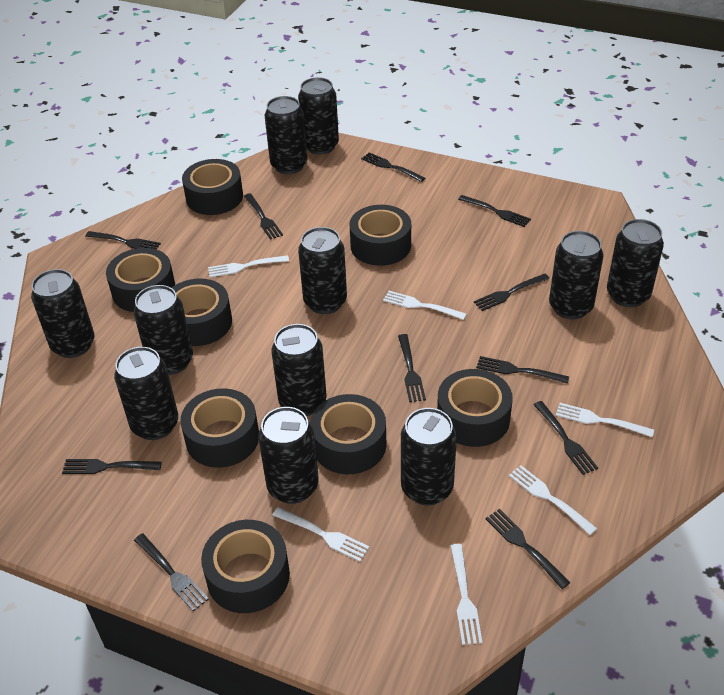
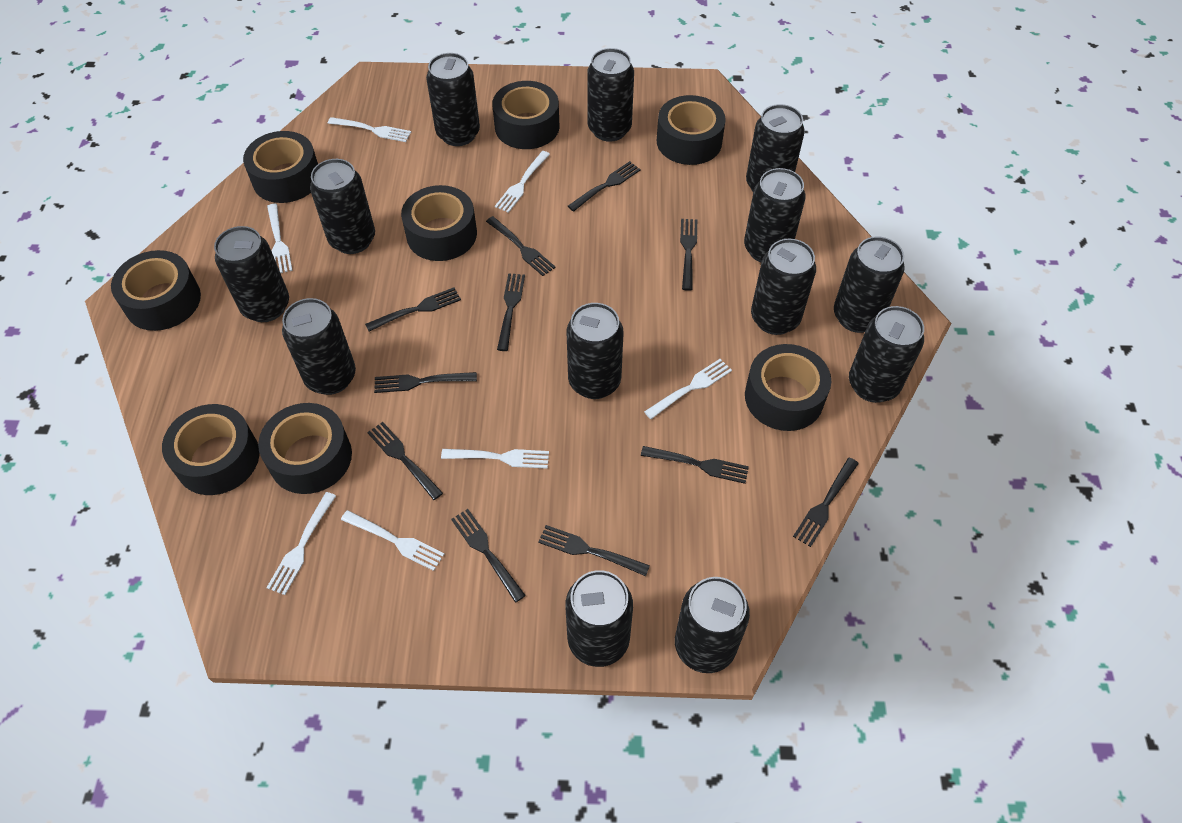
black can: 11 -> 13
white fork: 6 -> 7

